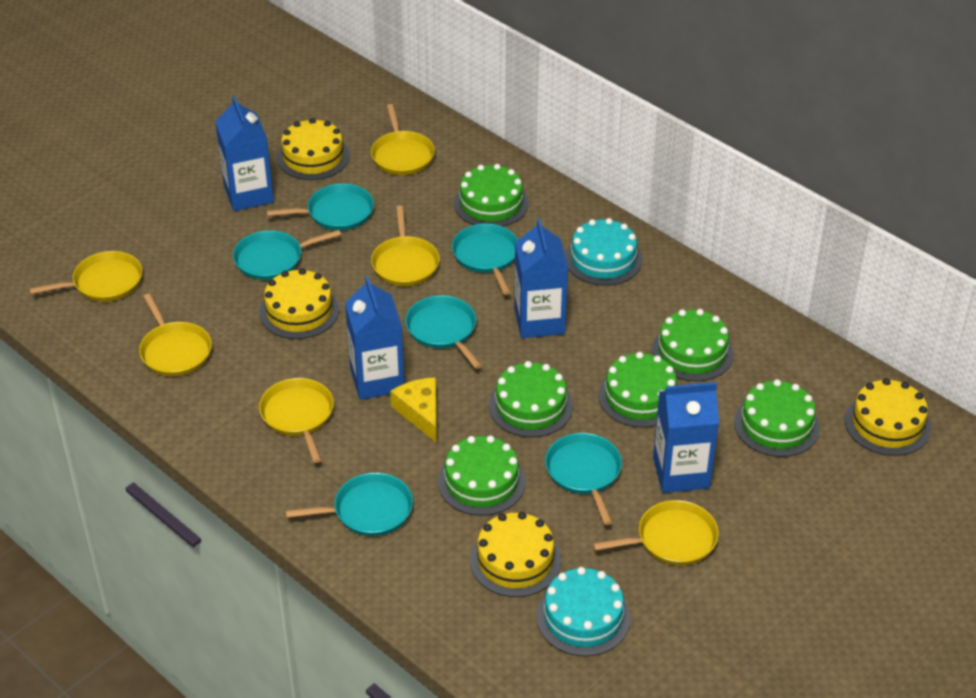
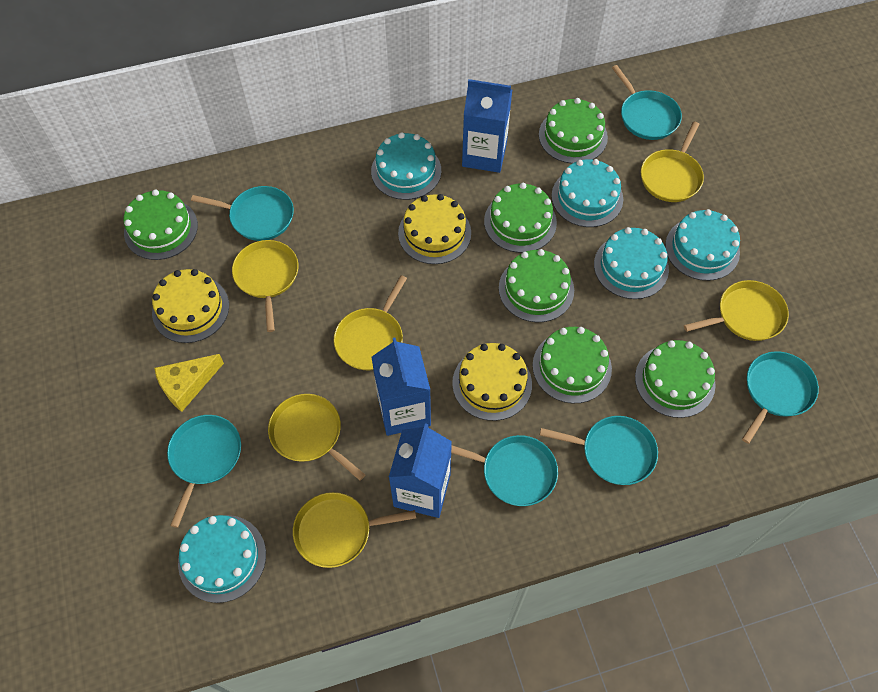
blue carton: 4 -> 3
turquoise cake: 2 -> 5
yellow cake: 4 -> 3

